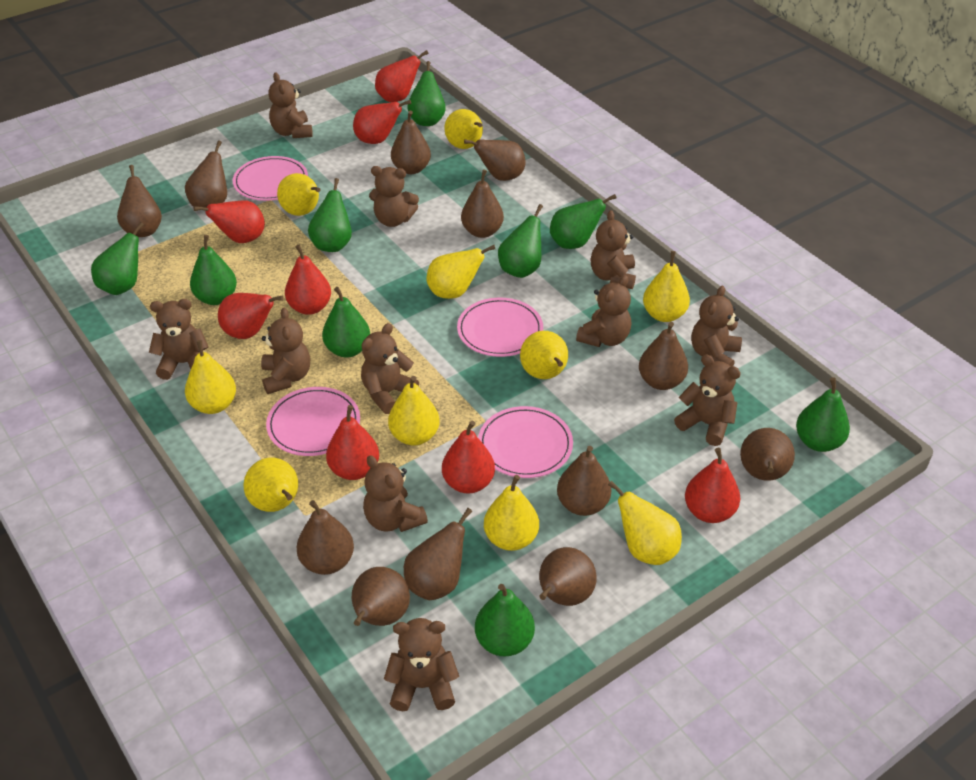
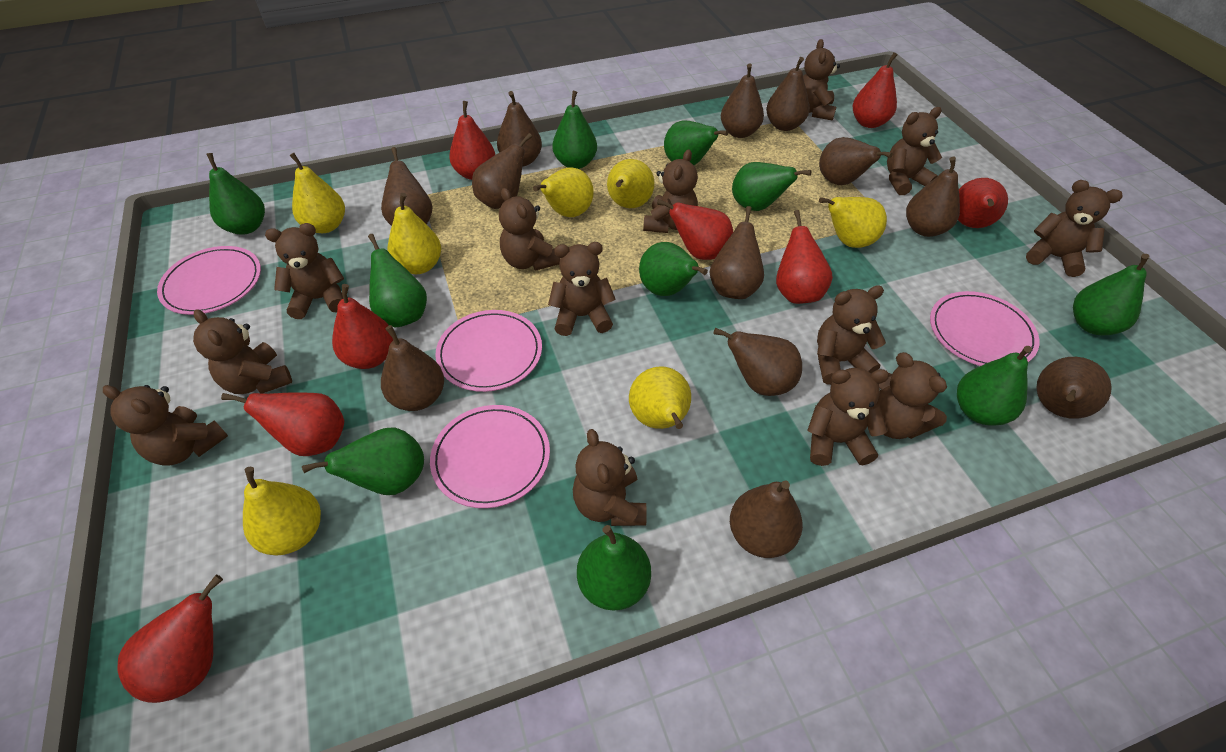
brown teddy bear: 11 -> 13
green pear: 9 -> 10
yellow pear: 10 -> 7

